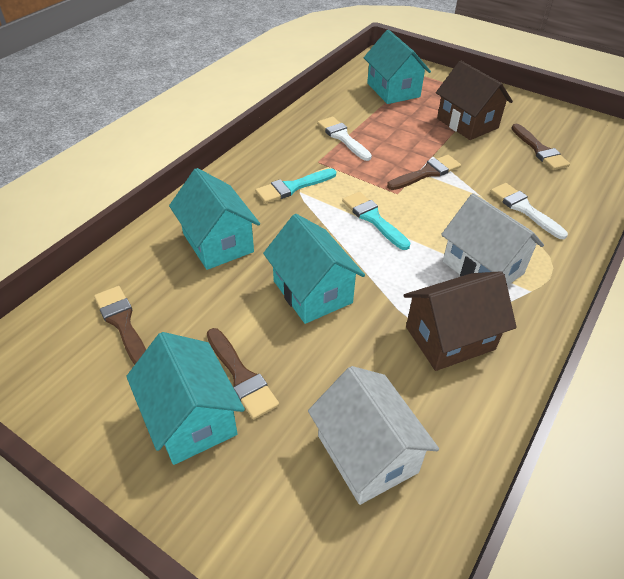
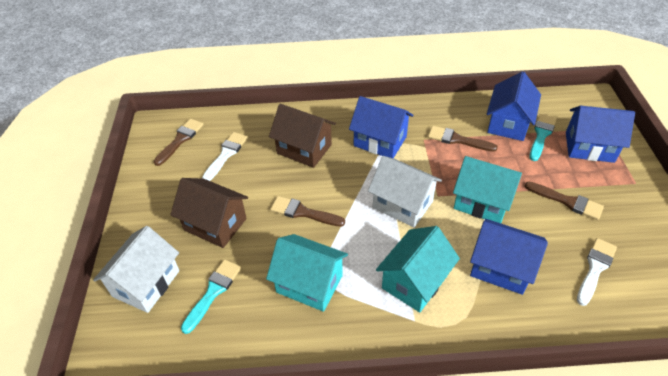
blue house: 0 -> 4
turquoise house: 4 -> 3

